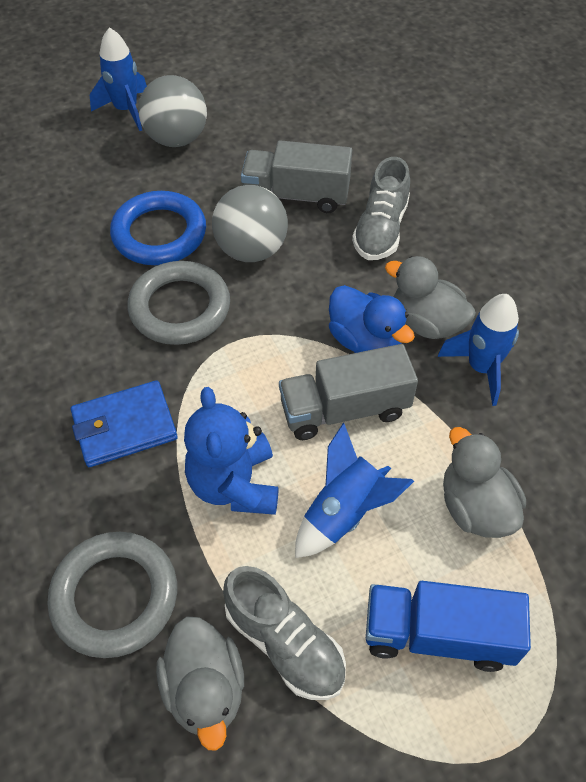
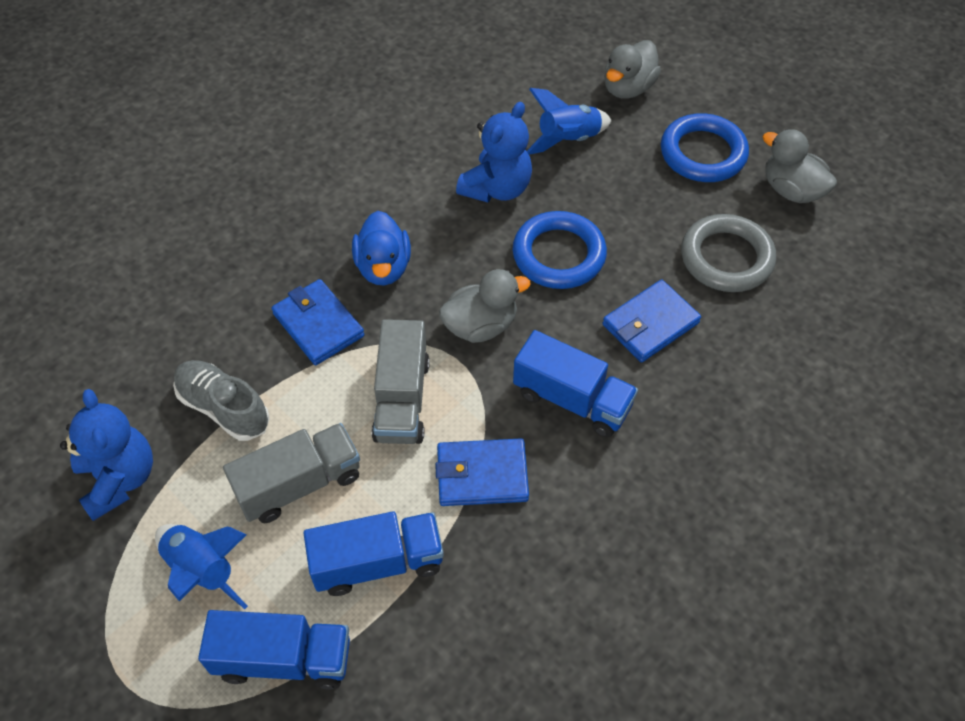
blue ring: 1 -> 2
blue rocket: 3 -> 2
blue teddy bear: 1 -> 2
blue truck: 1 -> 3
blue wallet: 1 -> 3
grey ball: 2 -> 0
grey ring: 2 -> 1
grey shoe: 2 -> 1

